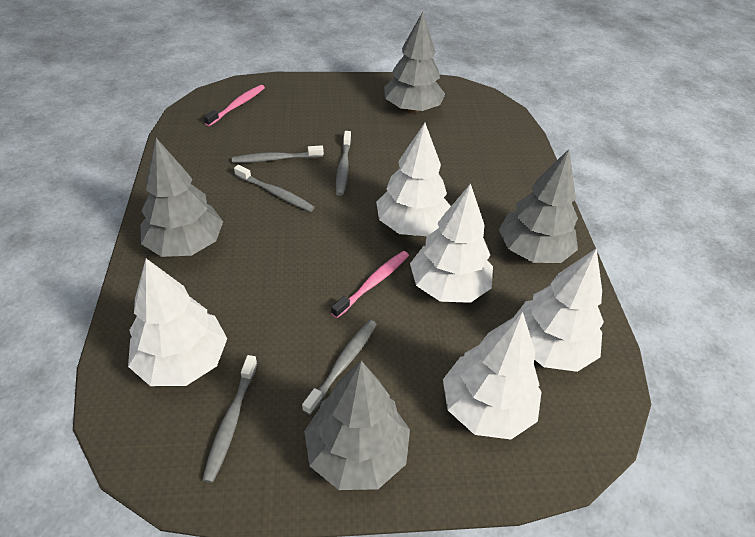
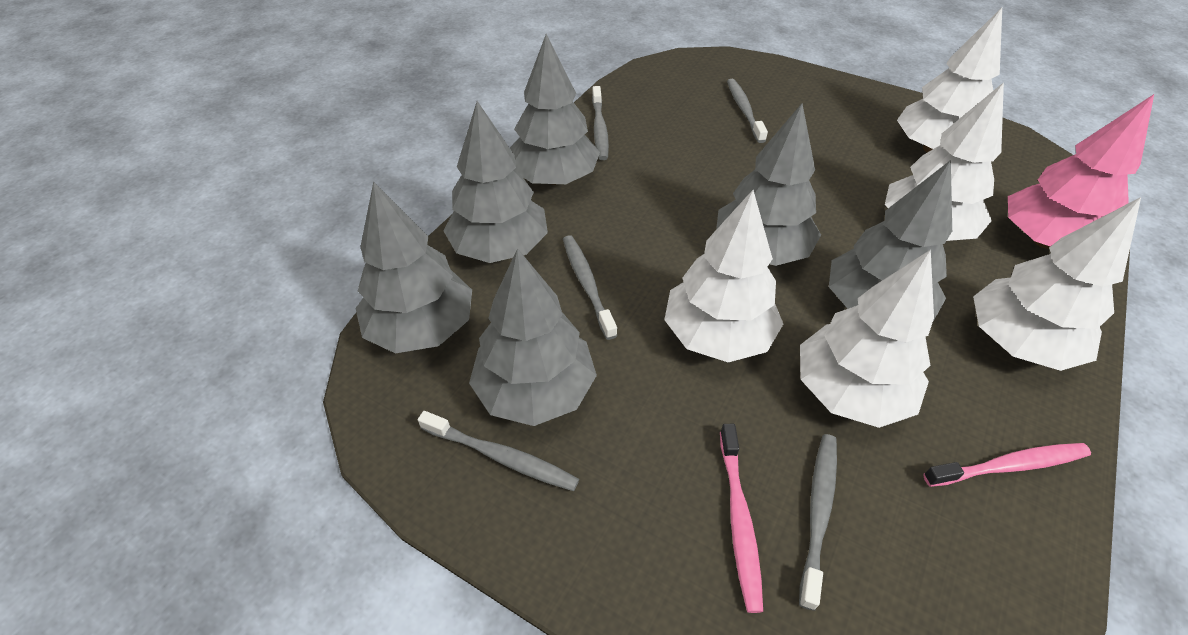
grey tree: 4 -> 6
pink tree: 0 -> 1

